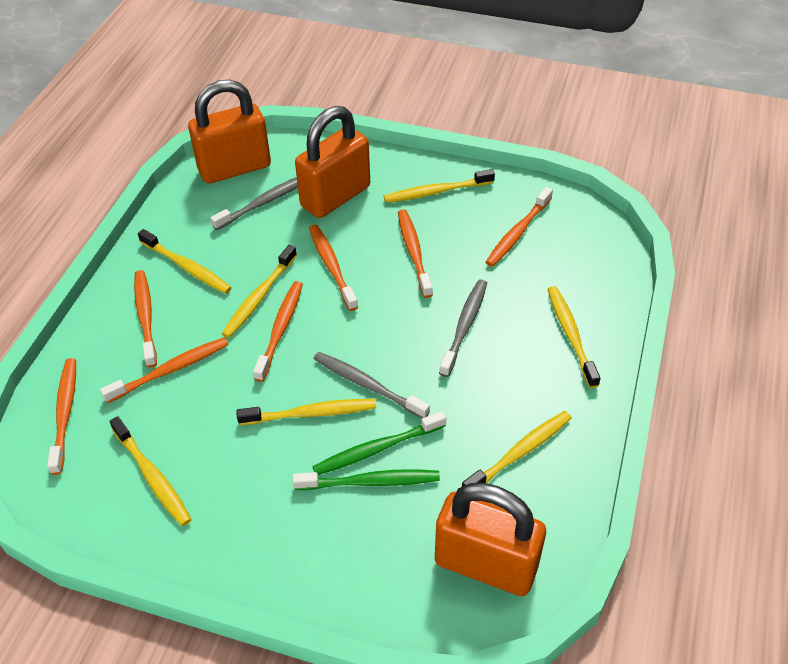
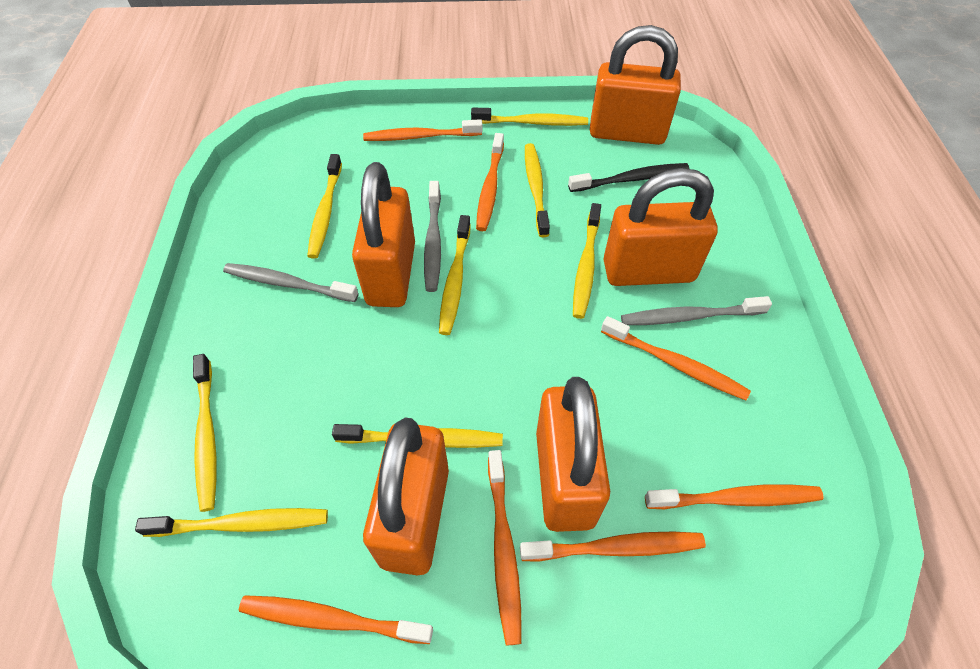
black toothbrush: 0 -> 1
green toothbrush: 2 -> 0
orange padlock: 3 -> 5
yellow toothbrush: 7 -> 8

